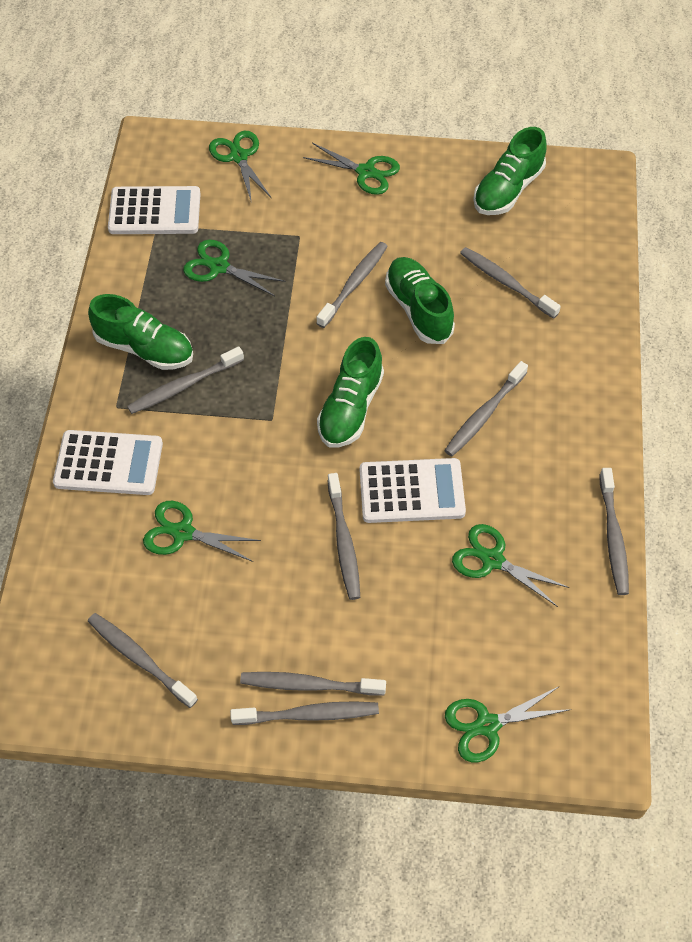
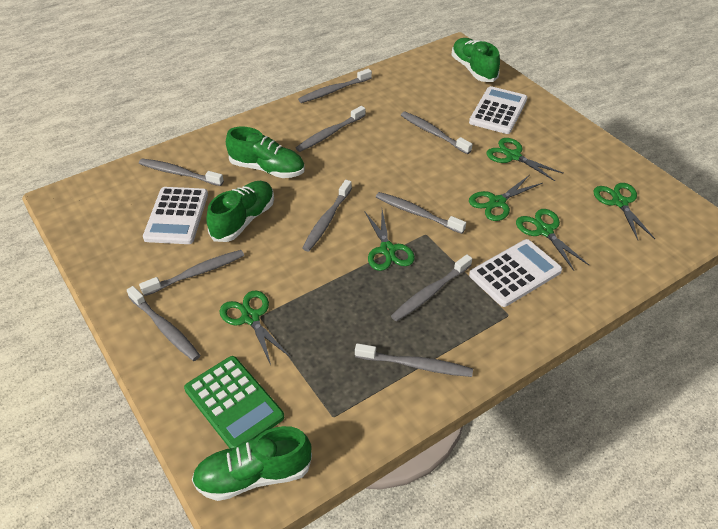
green calculator: 0 -> 1
grey toothbrush: 9 -> 10

